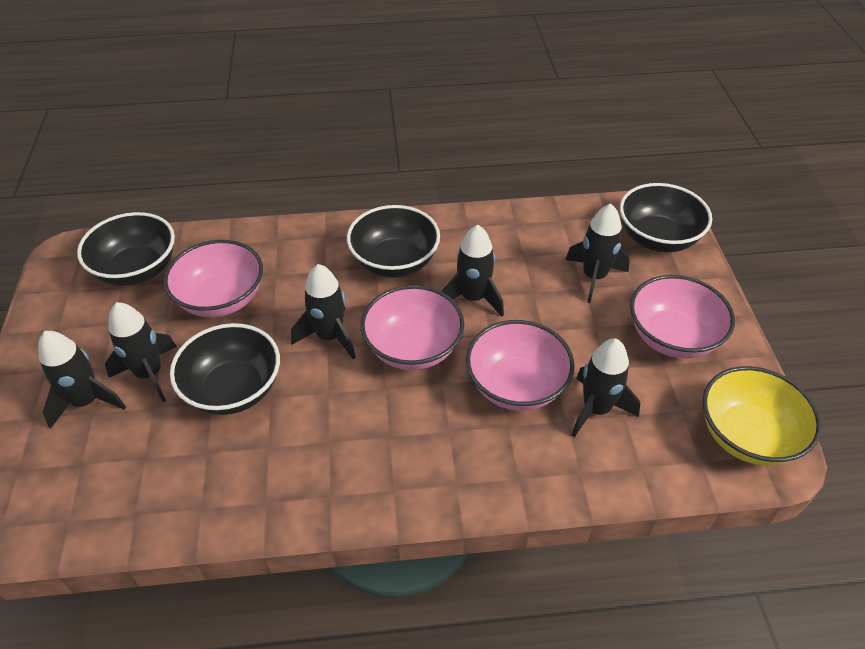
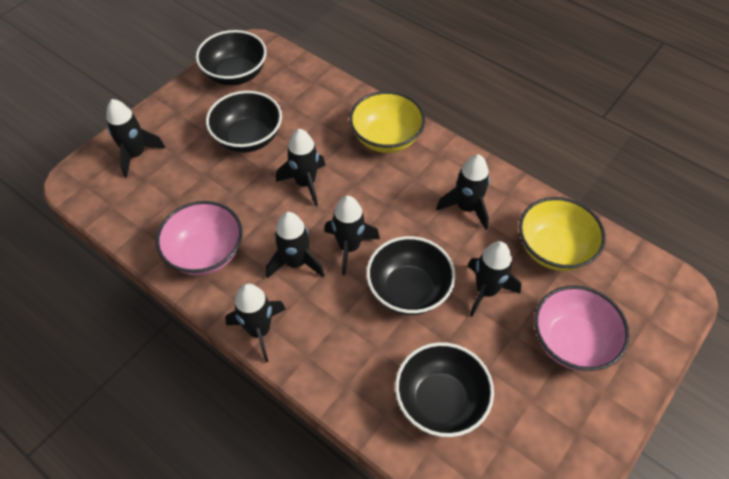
black rocket: 6 -> 7
pink bowl: 4 -> 2
yellow bowl: 1 -> 2

